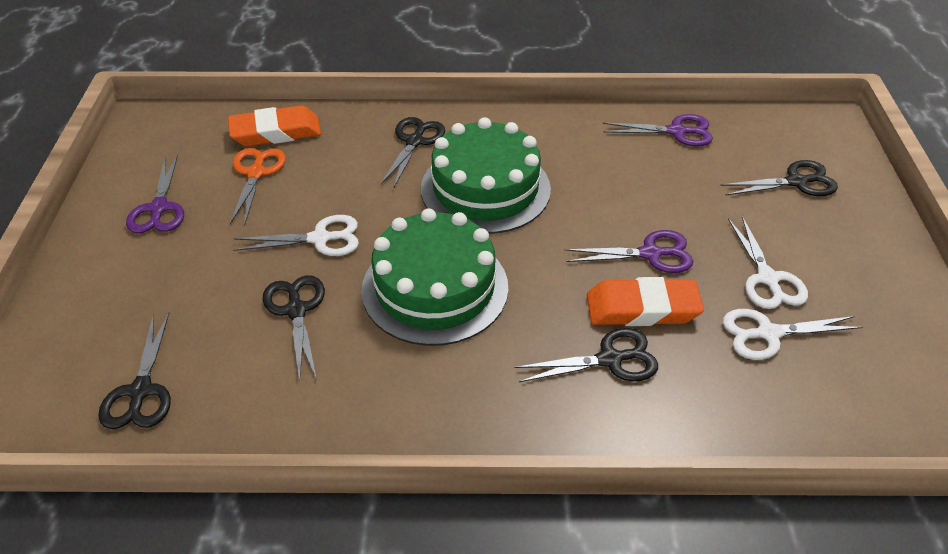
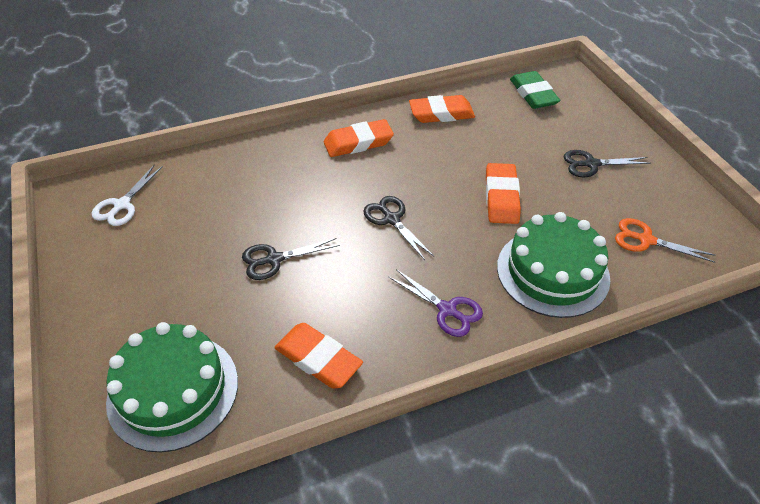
black scissors: 5 -> 3
green eraser: 0 -> 1
orange eraser: 2 -> 4
purple scissors: 3 -> 1
white scissors: 3 -> 1

